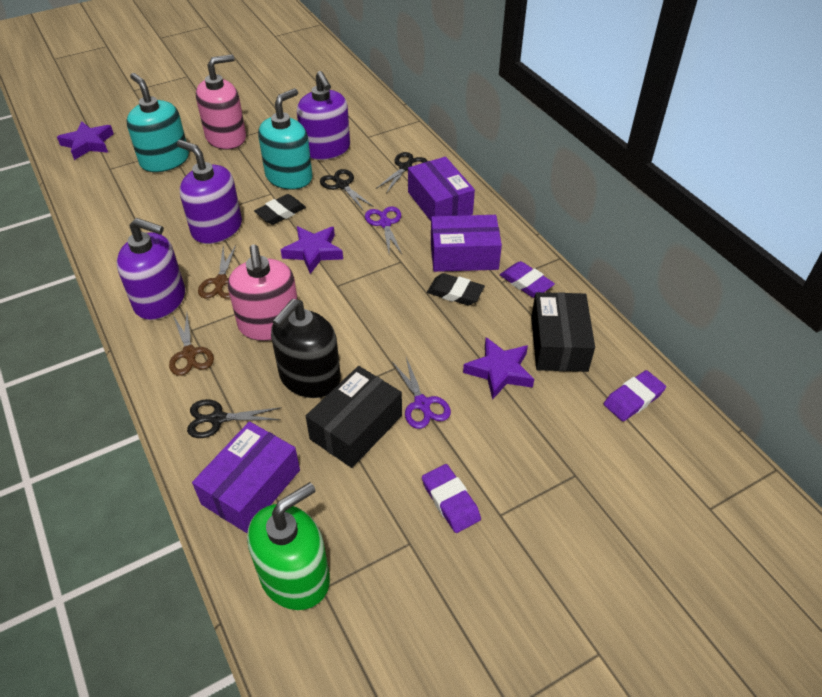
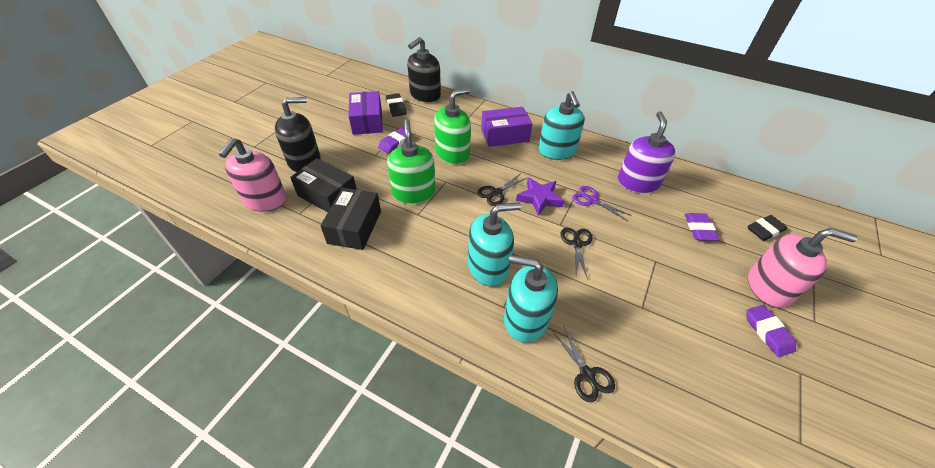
black soap dispenser: 1 -> 2
brown scissors: 2 -> 0
green soap dispenser: 1 -> 2
purple box: 3 -> 2
purple scissors: 2 -> 1
purple soap dispenser: 3 -> 1
purple star: 3 -> 1
turquoise soap dispenser: 2 -> 3

